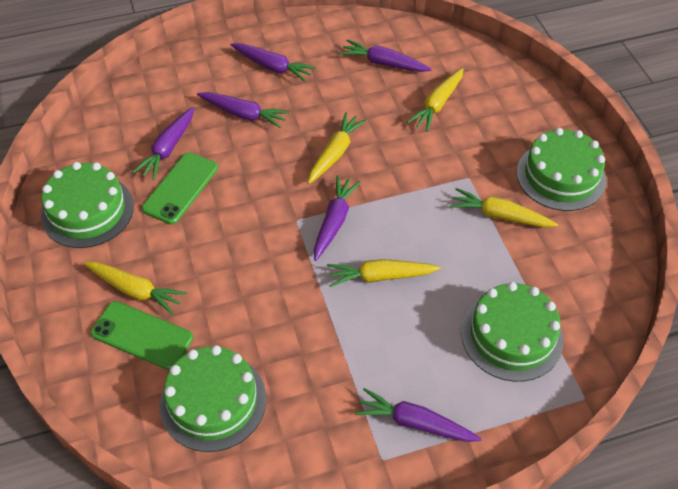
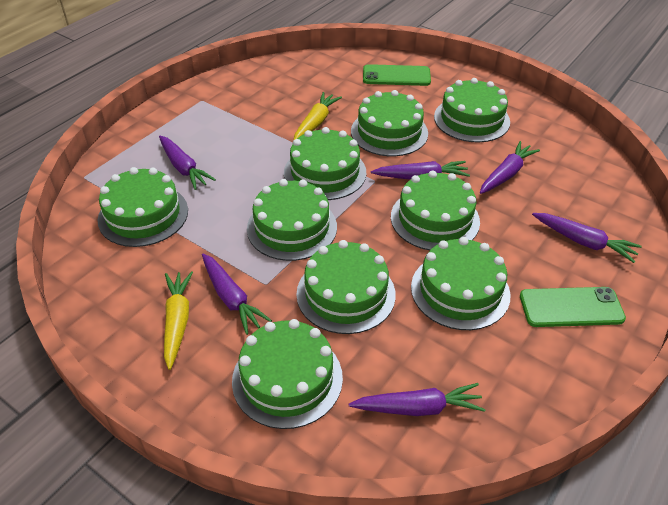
green cake: 4 -> 9
yellow carrot: 5 -> 2

